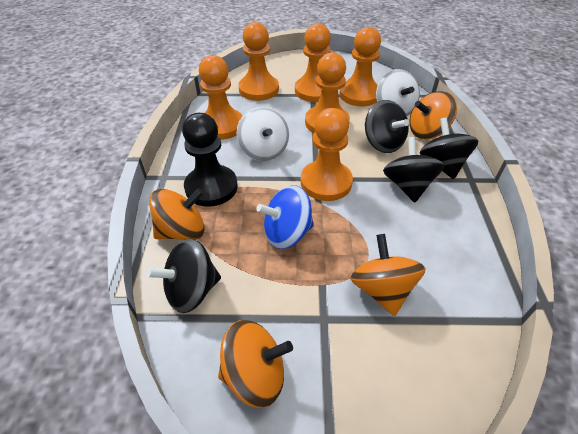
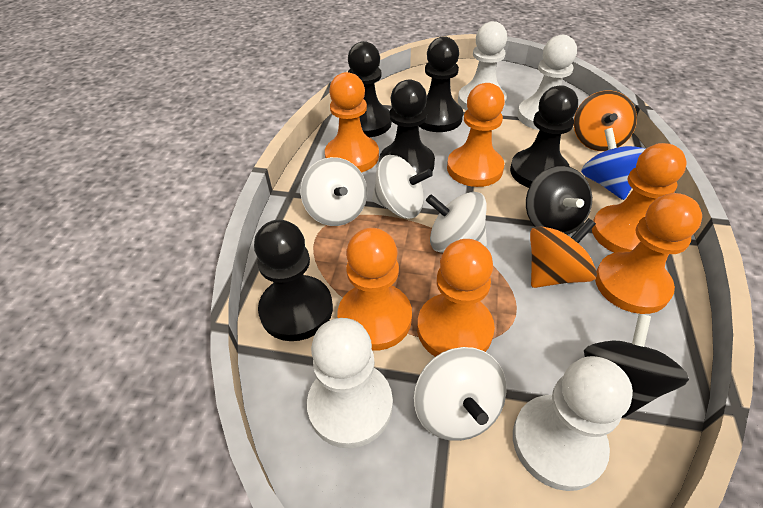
black pawn: 1 -> 5
black spinning top: 4 -> 2
orange spinning top: 4 -> 2
white pawn: 0 -> 4
white spinning top: 2 -> 4

